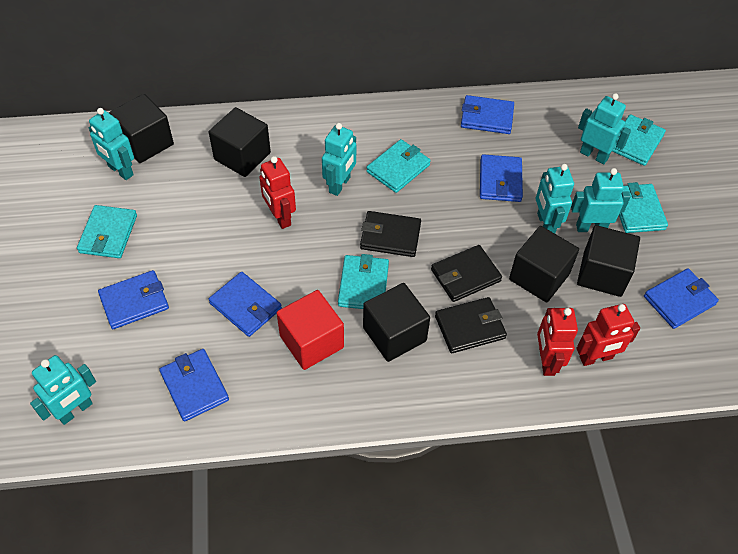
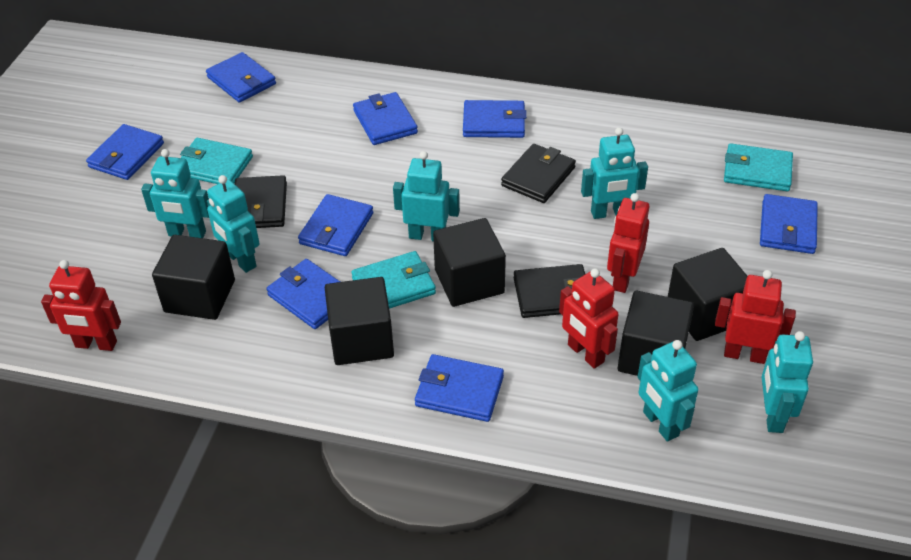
blue wallet: 6 -> 8
red cube: 1 -> 0
red robot: 3 -> 4
turquoise wallet: 5 -> 3

